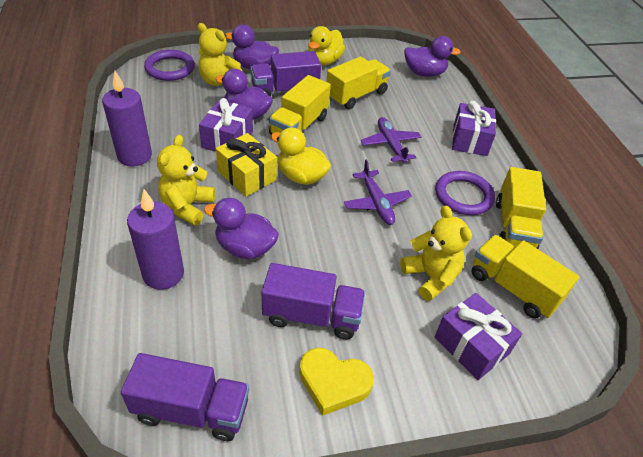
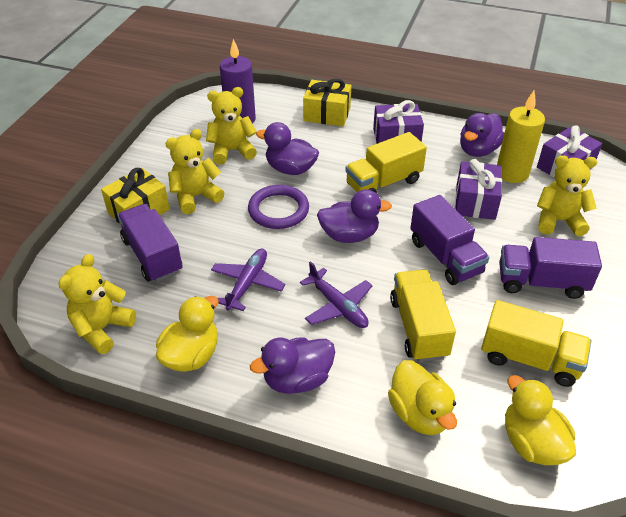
purple candle: 2 -> 1
purple ring: 2 -> 1
yellow candle: 0 -> 1
yellow duck: 2 -> 3
yellow gift: 1 -> 2
yellow heart: 1 -> 0
yellow teddy bear: 3 -> 4
yellow truck: 4 -> 3

